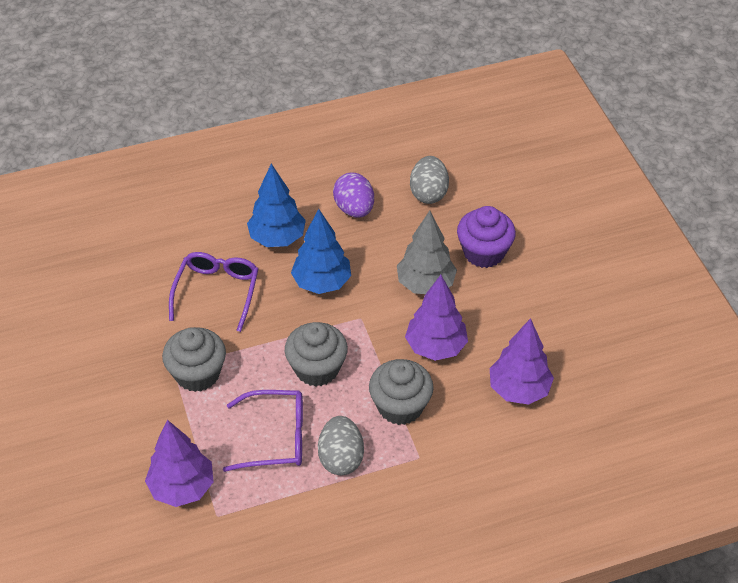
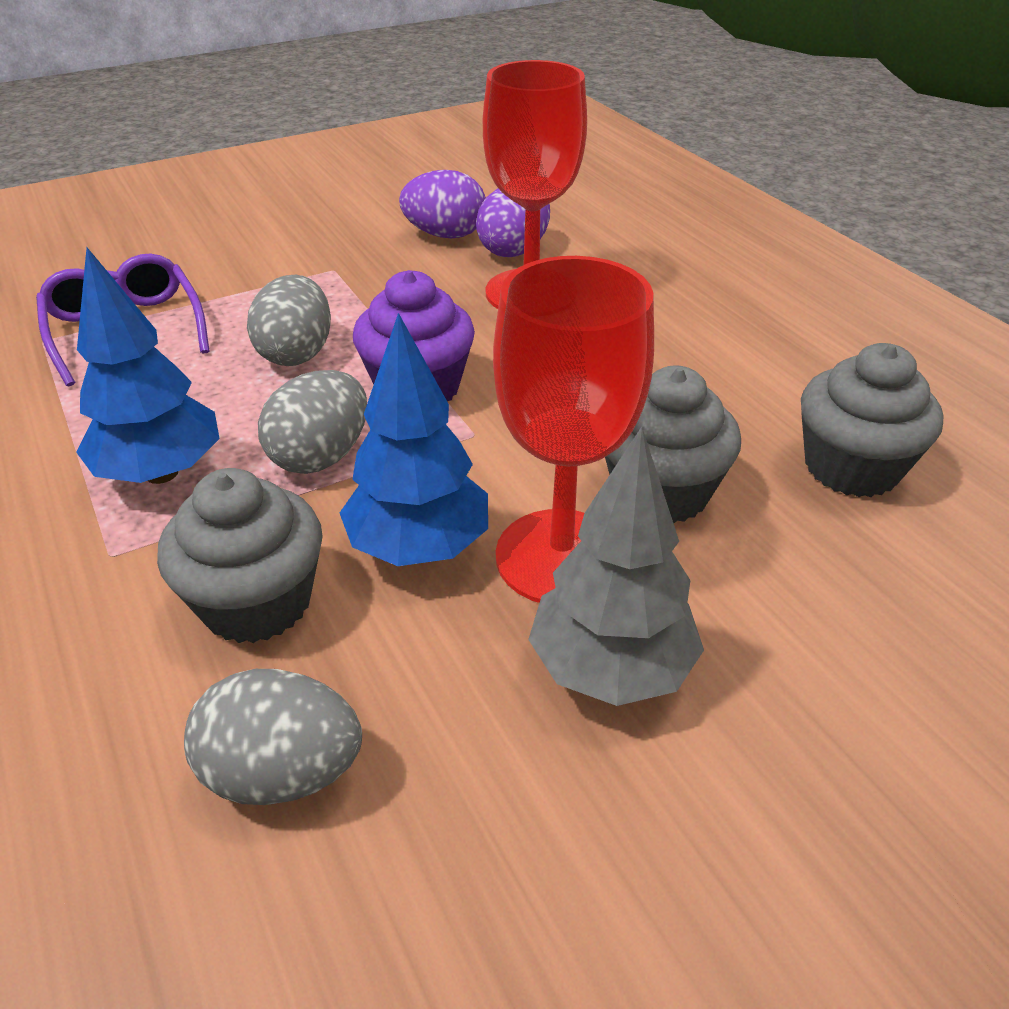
grey egg: 2 -> 3
purple egg: 1 -> 2
purple glasses: 2 -> 1
purple tree: 3 -> 0
red goblet: 0 -> 2

